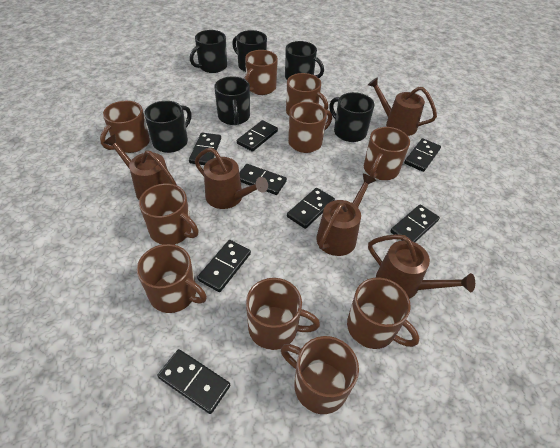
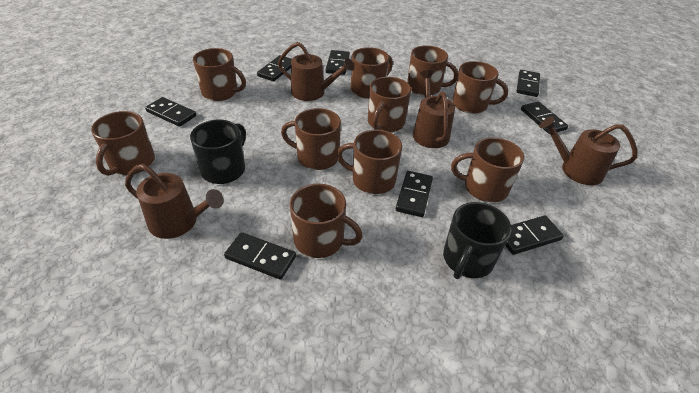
black mug: 6 -> 2
brown watering can: 5 -> 4

